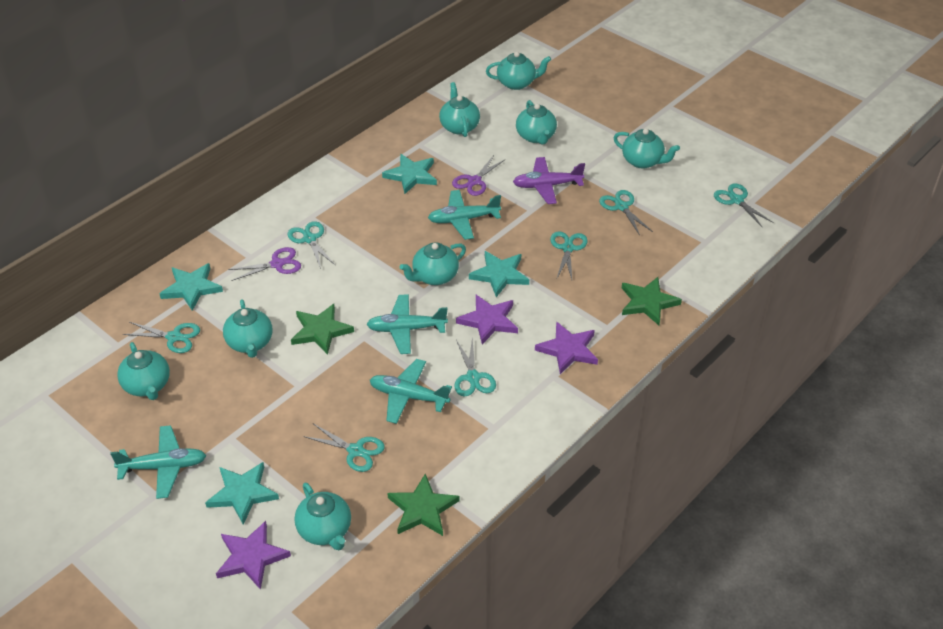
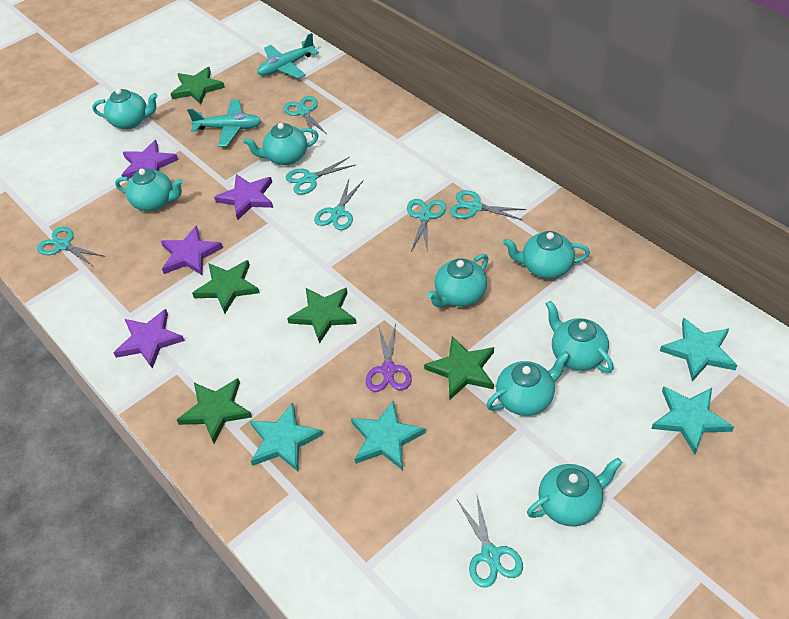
green star: 3 -> 5
purple plane: 1 -> 0
purple scissors: 2 -> 1
purple star: 3 -> 4
turquoise plane: 4 -> 2

